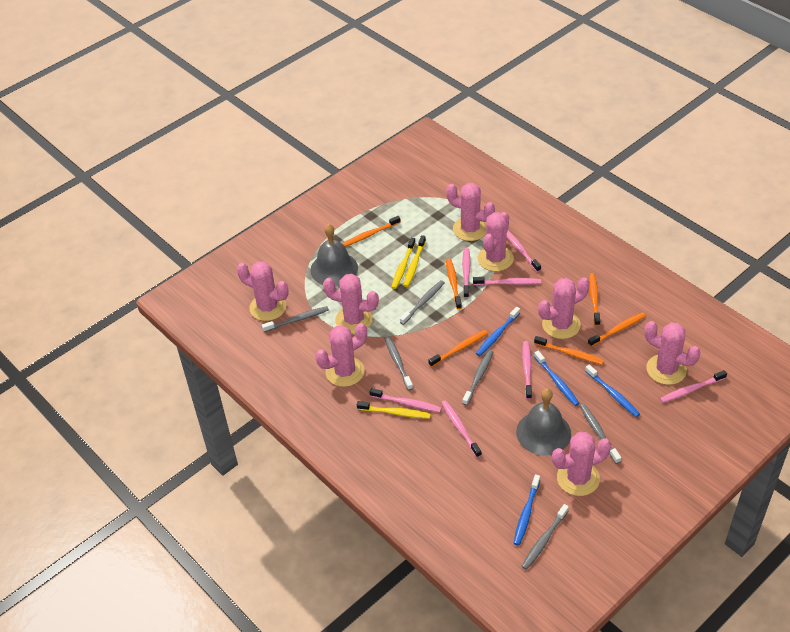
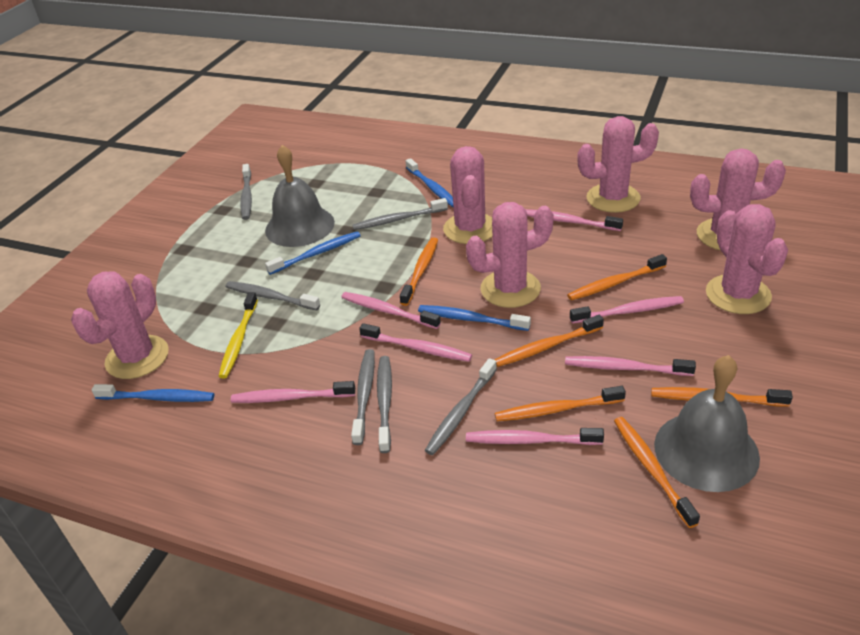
pink cactus: 8 -> 6
yellow toothbrush: 3 -> 1

